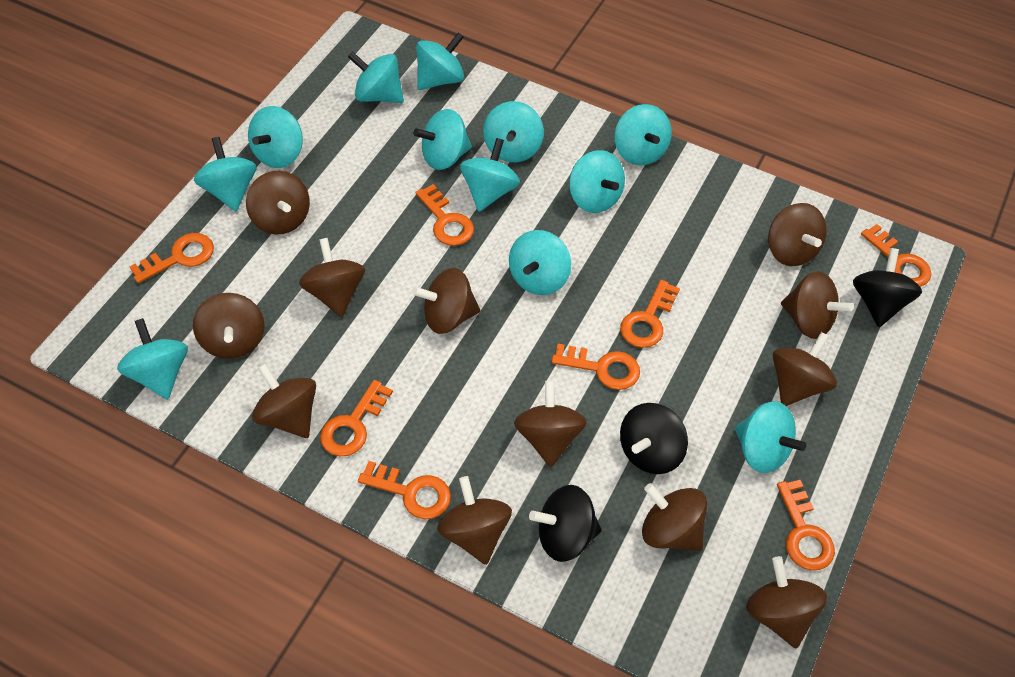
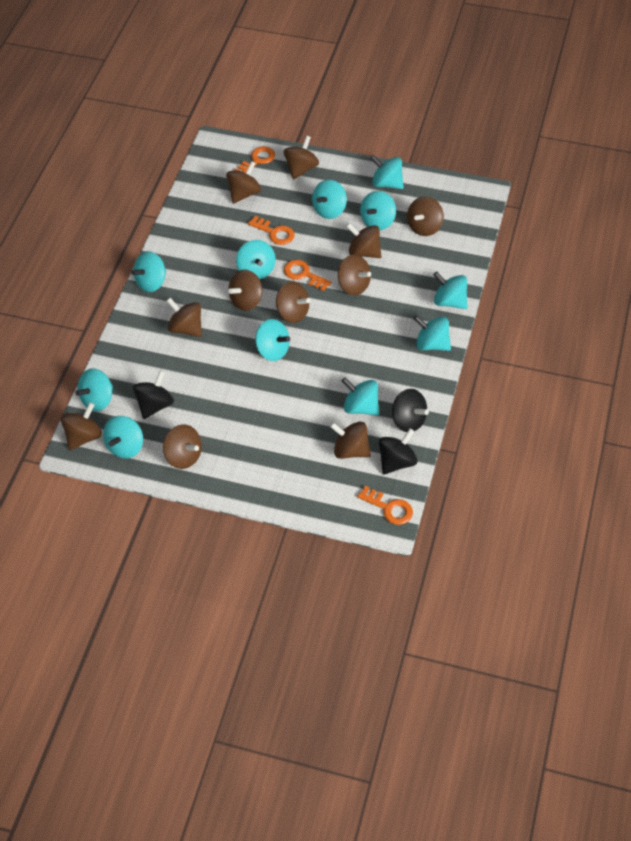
brown spinning top: 12 -> 11
orange key: 8 -> 4
turquoise spinning top: 12 -> 11

